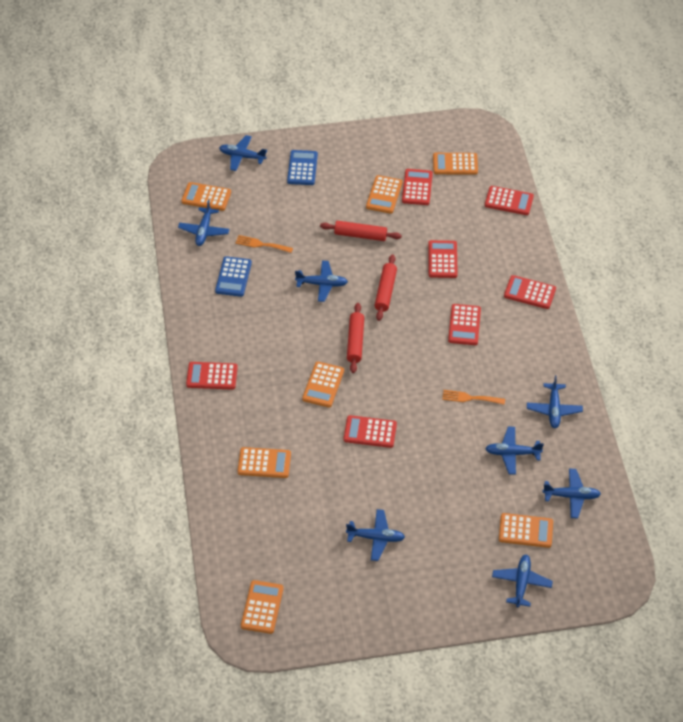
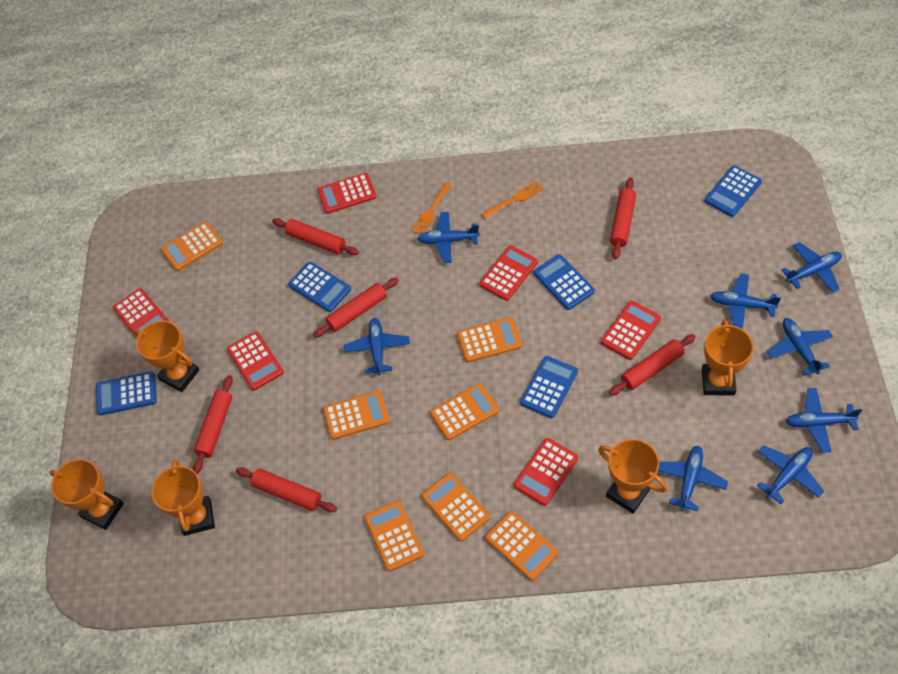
blue calculator: 2 -> 5
orange trophy: 0 -> 5
red calculator: 7 -> 6
red rolling pin: 3 -> 6

